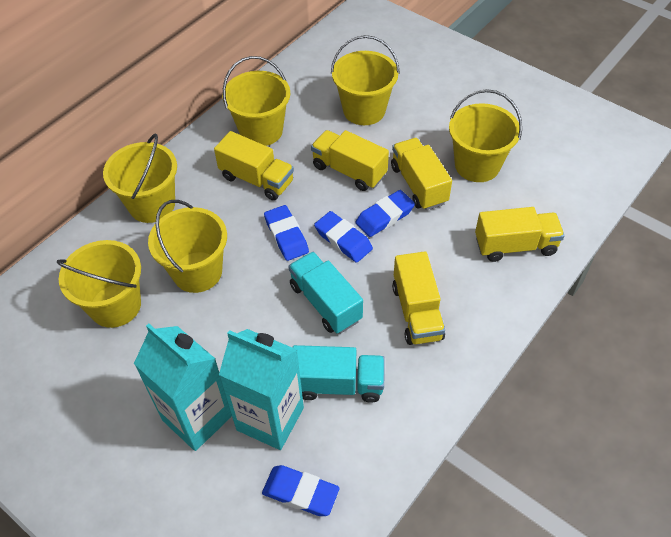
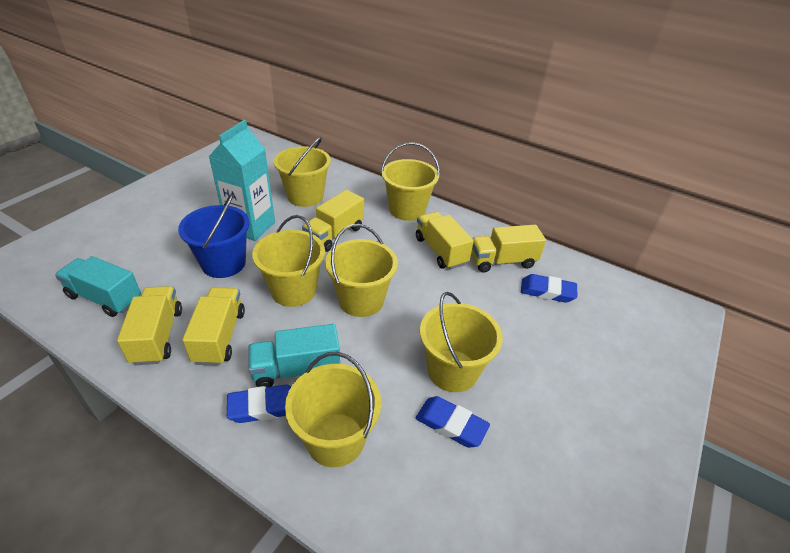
blue bucket: 0 -> 1
blue eraser: 4 -> 3
turquoise carton: 2 -> 1

